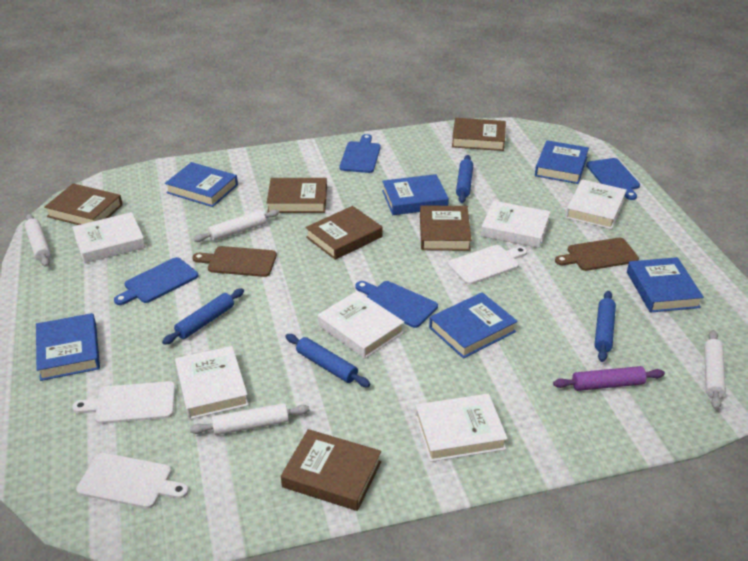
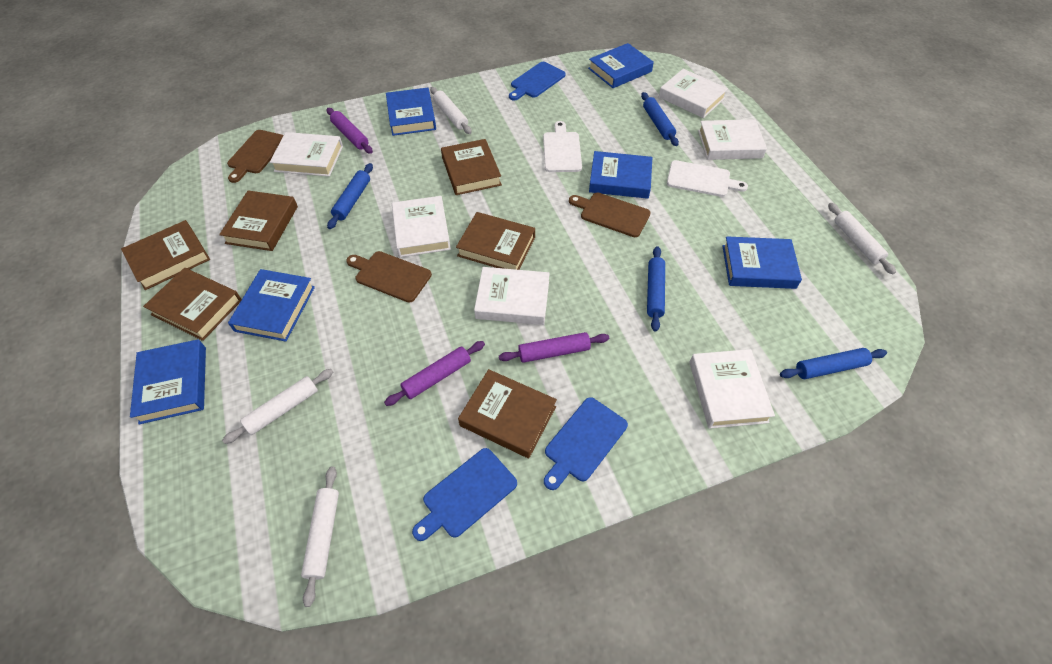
blue cutting board: 4 -> 3
brown cutting board: 2 -> 3
purple rolling pin: 1 -> 3
white cutting board: 3 -> 2

